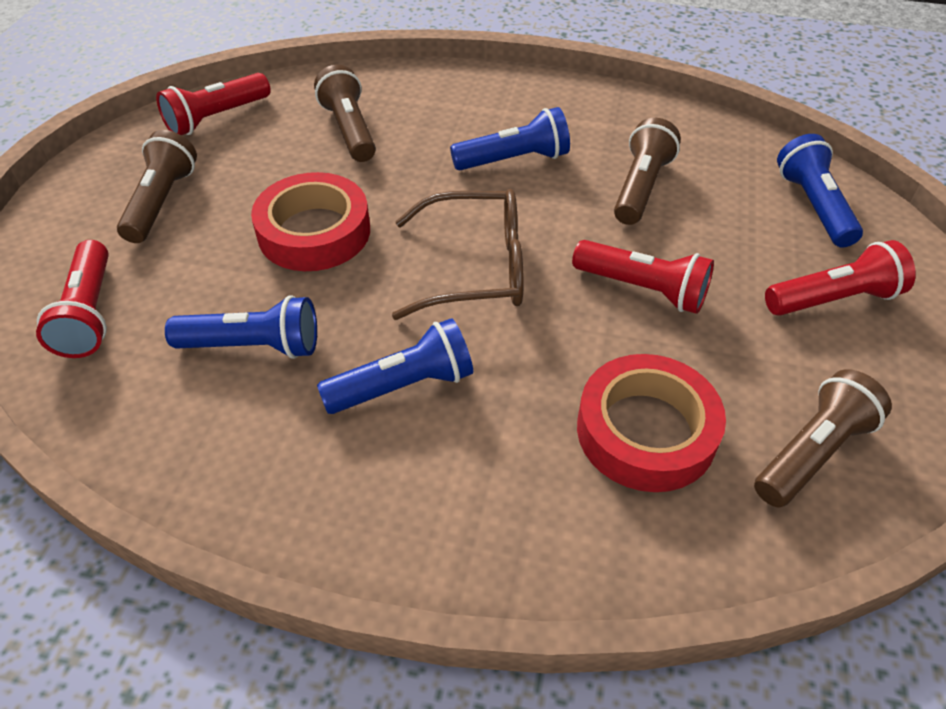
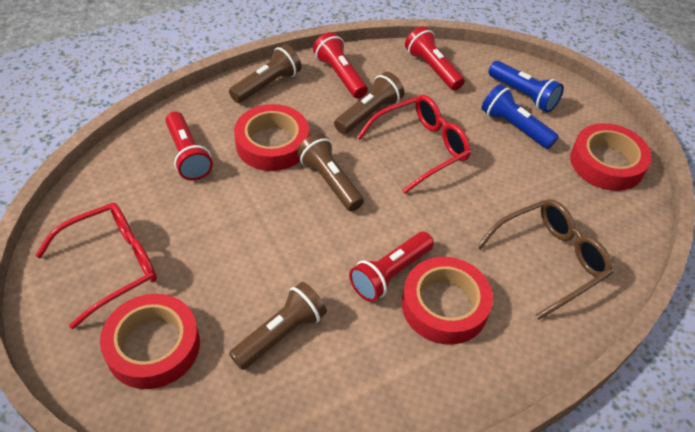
blue flashlight: 4 -> 2
red glasses: 0 -> 2
red tape: 2 -> 4

